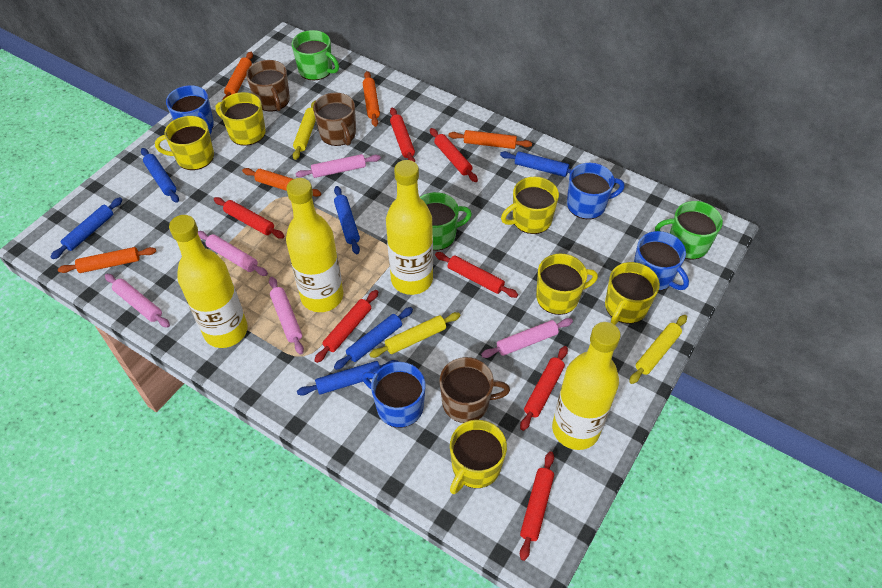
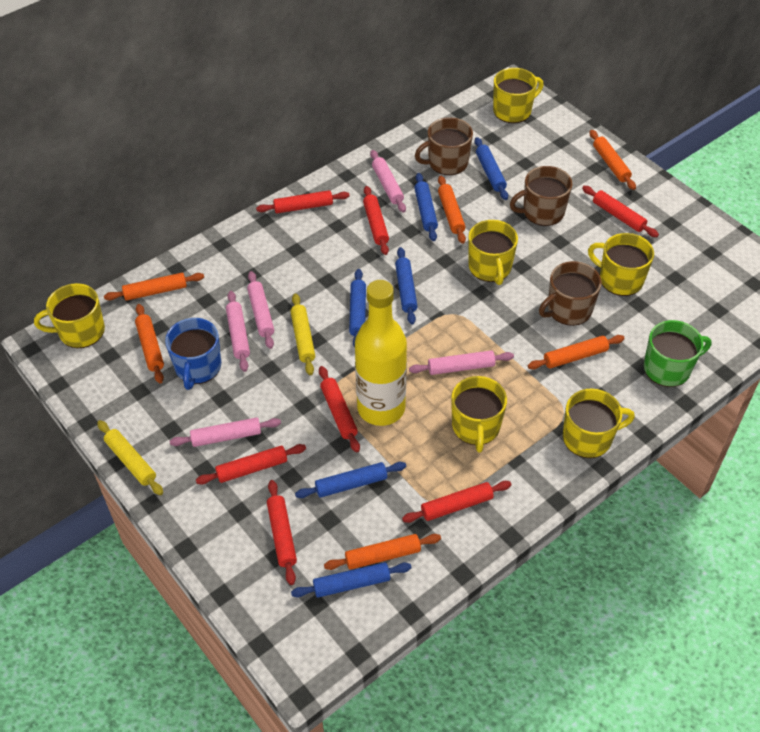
blue mug: 4 -> 1
green mug: 3 -> 1
orange rolling pin: 5 -> 6
yellow bottle: 4 -> 1
yellow rolling pin: 3 -> 2

